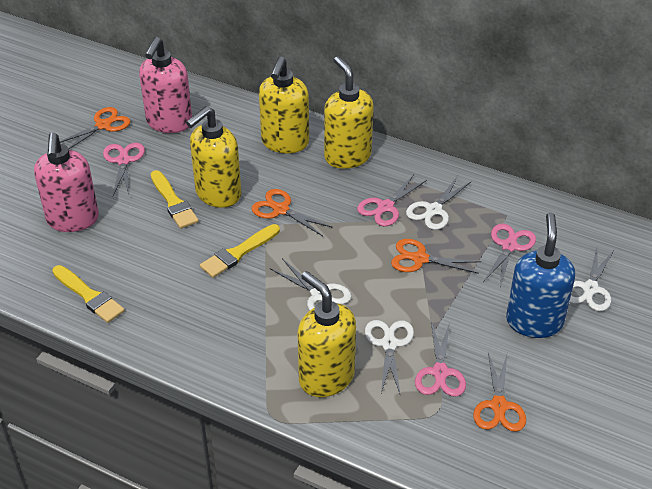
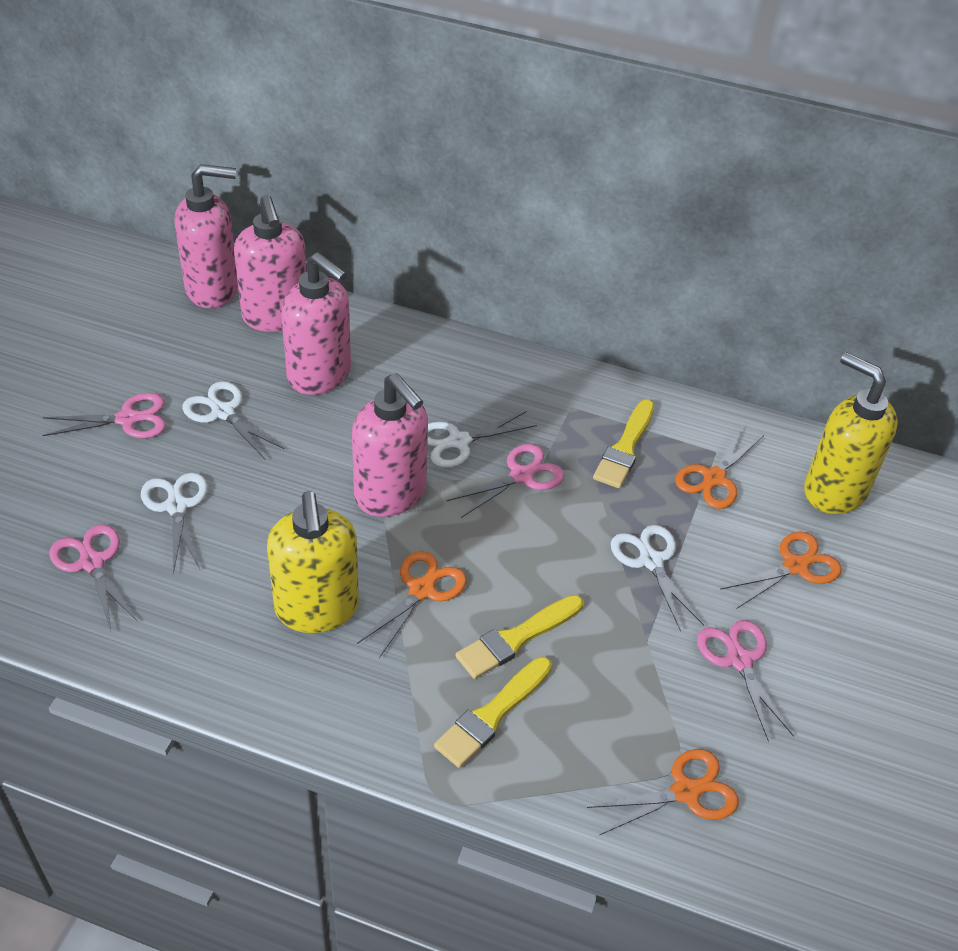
blue soap dispenser: 1 -> 0
pink soap dispenser: 2 -> 4
yellow soap dispenser: 4 -> 2

